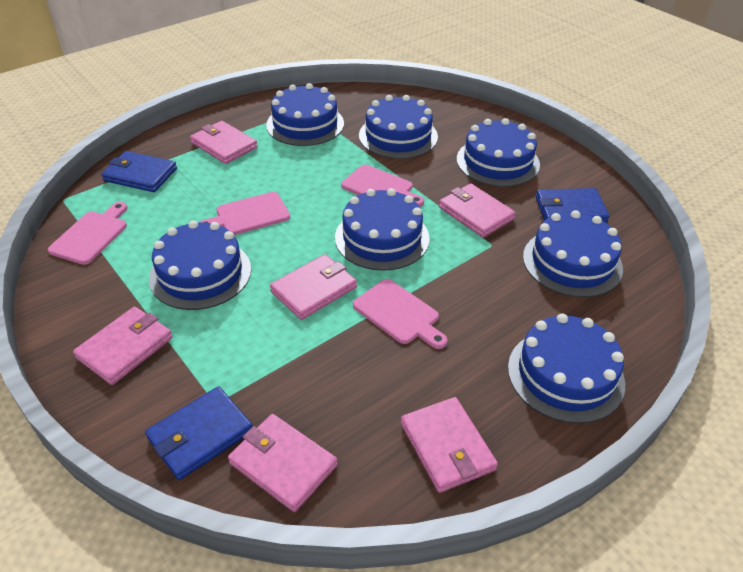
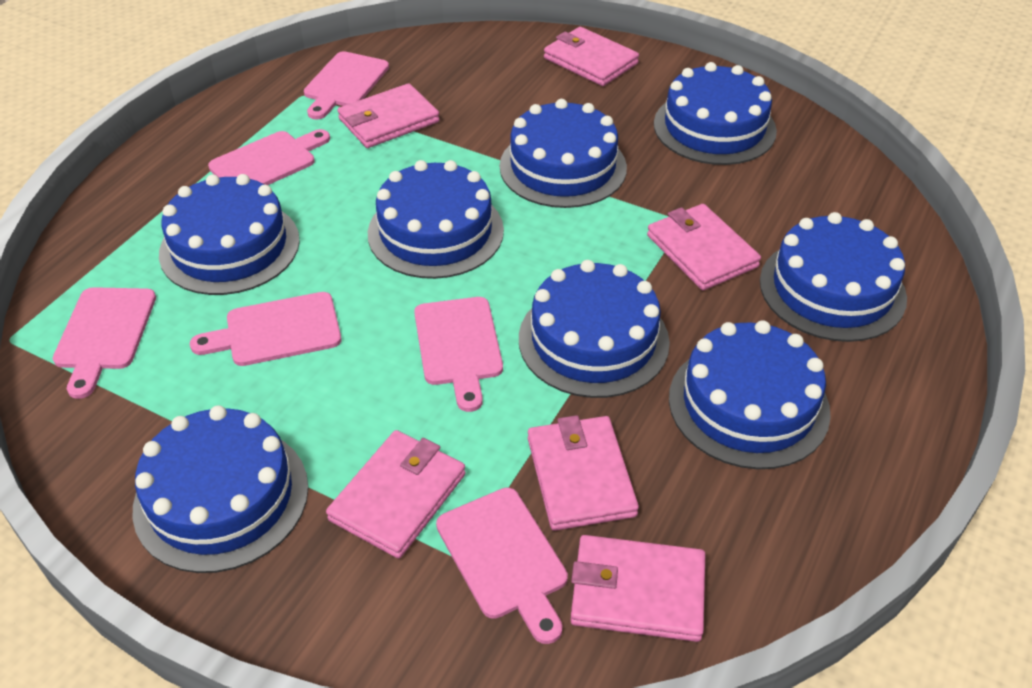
blue cake: 7 -> 8
blue wallet: 3 -> 0
pink cutting board: 4 -> 6

